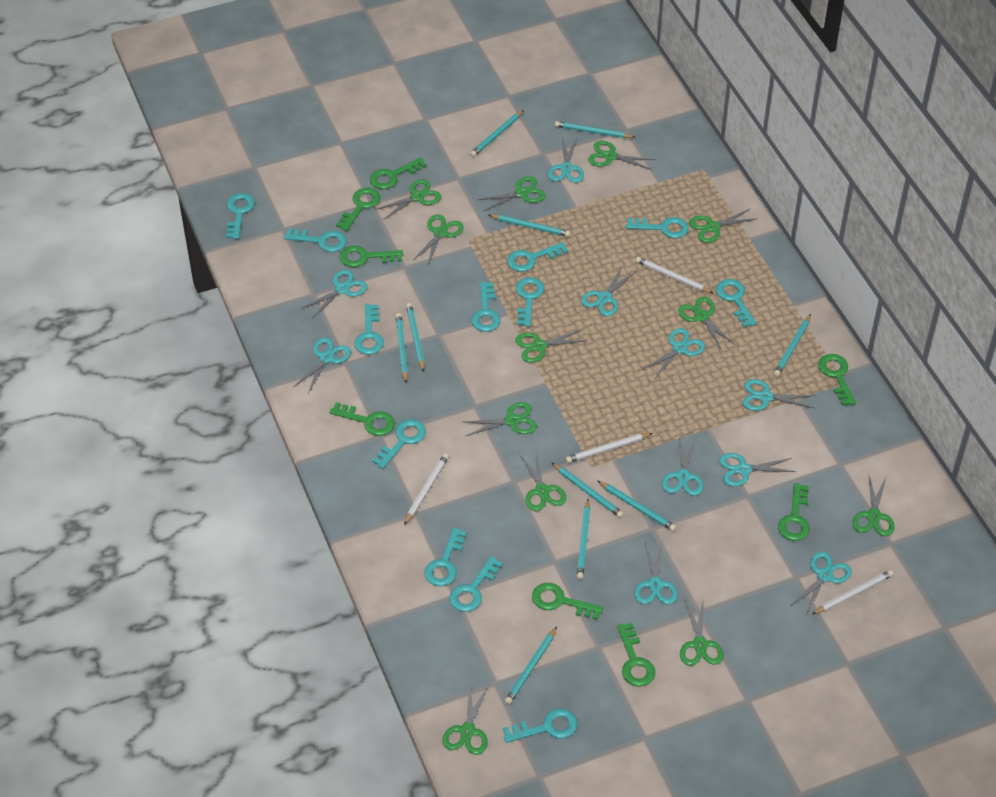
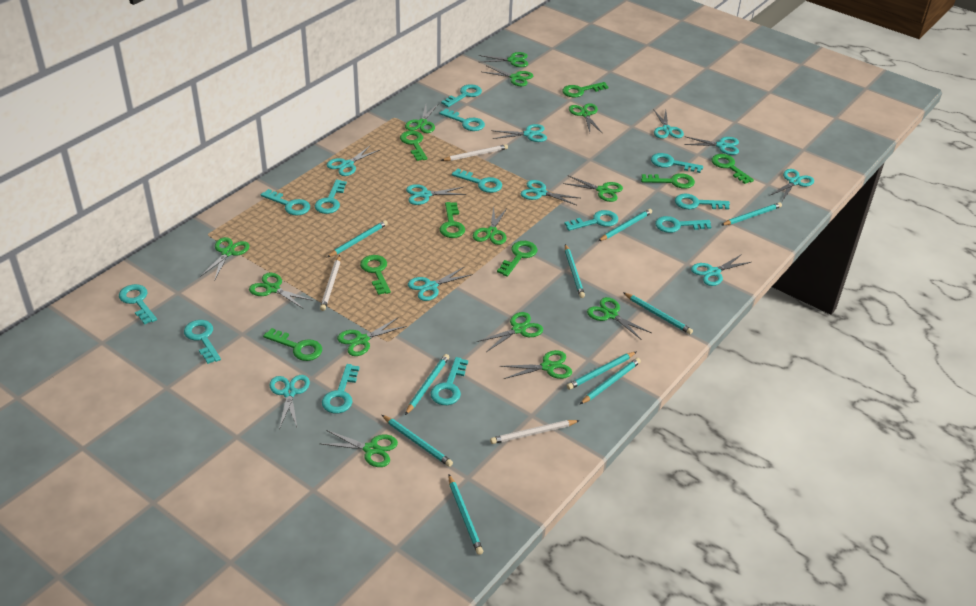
green scissors: 12 -> 13
turquoise key: 12 -> 13
white pencil: 4 -> 3

